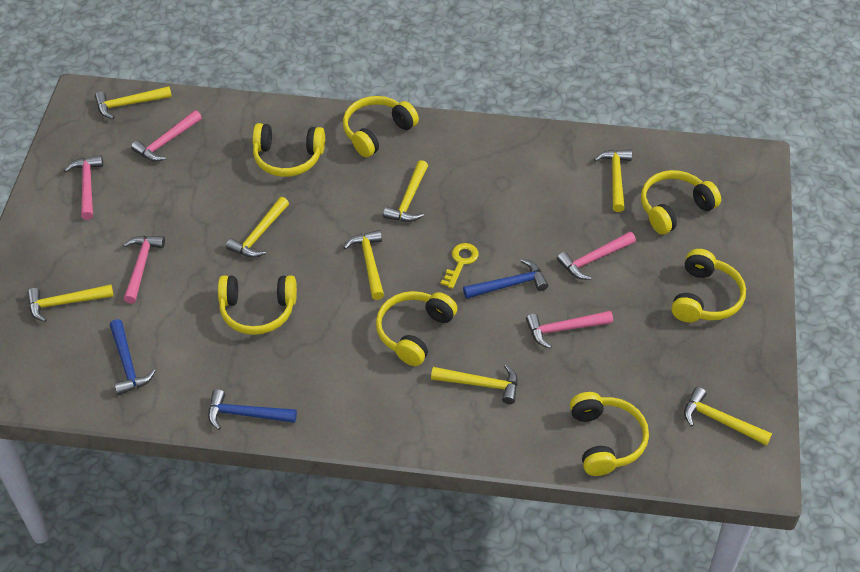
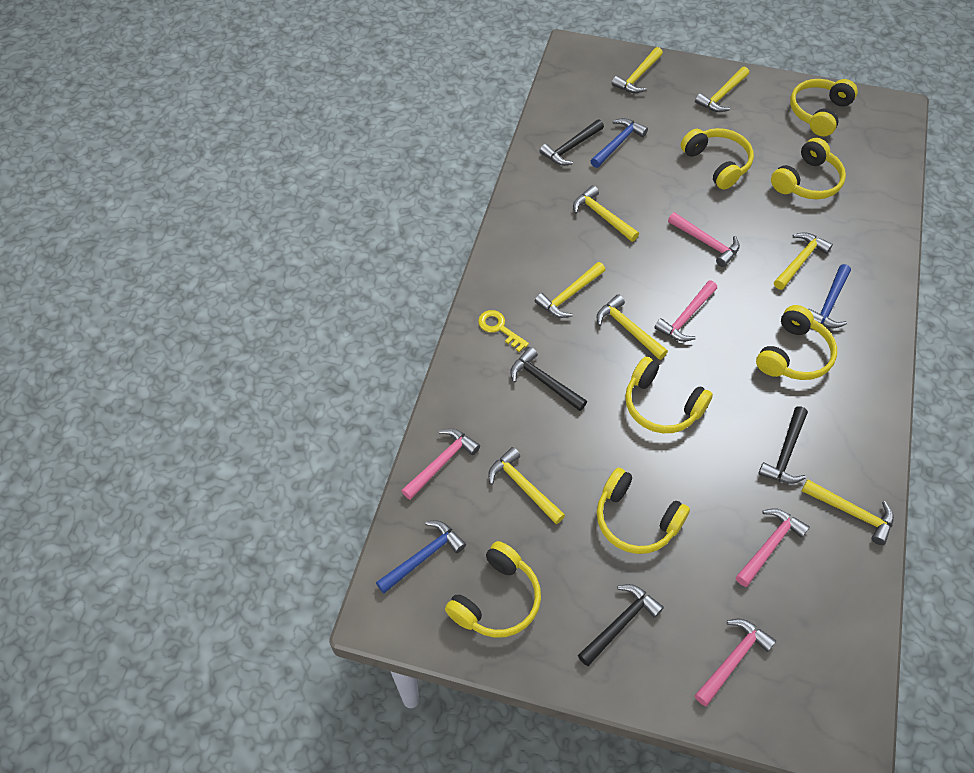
black hammer: 0 -> 4

